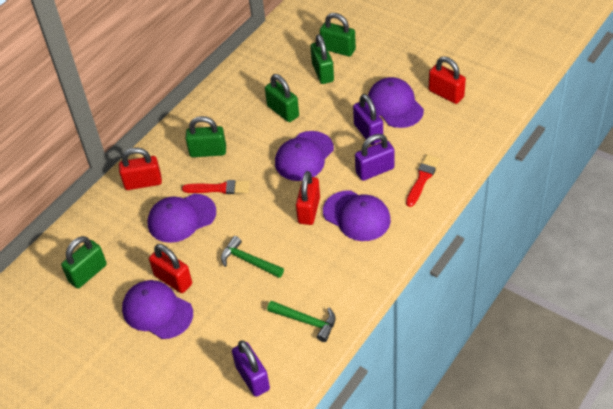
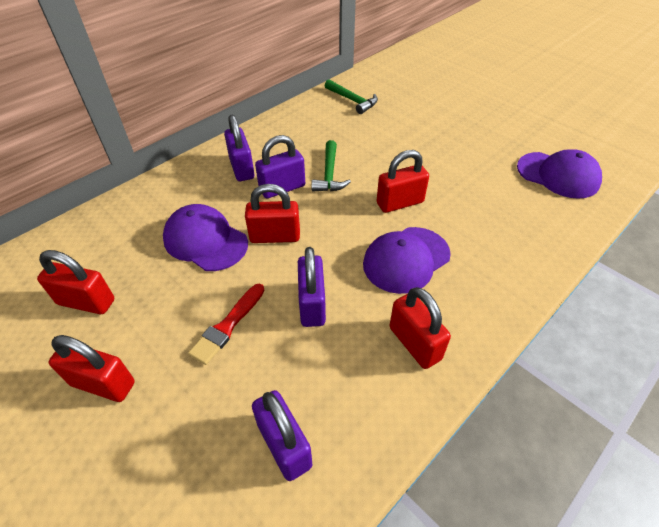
green padlock: 5 -> 0
purple cap: 5 -> 3
purple padlock: 3 -> 4
red brush: 2 -> 1
red padlock: 4 -> 5

